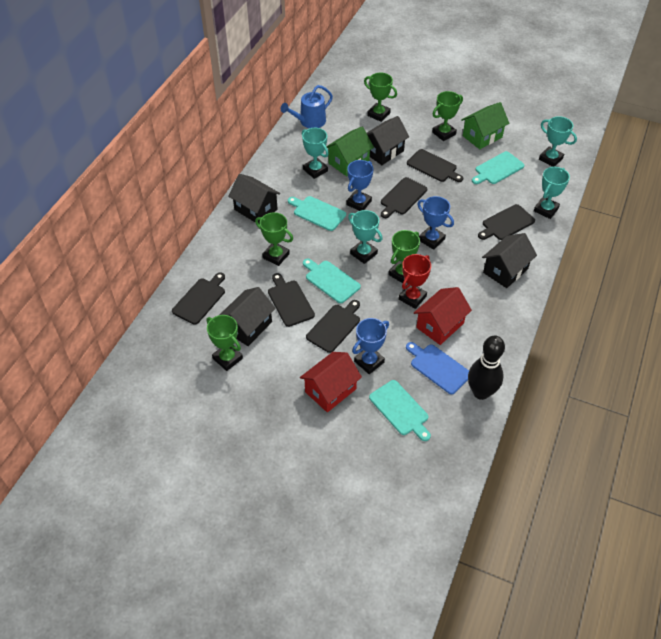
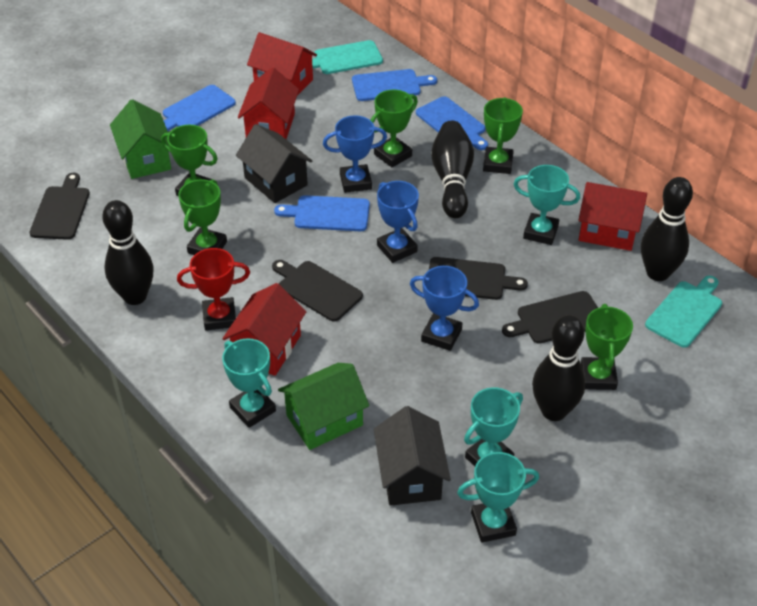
black bowling pin: 1 -> 4
black cutting board: 6 -> 4
black house: 4 -> 2
blue cutting board: 1 -> 4
blue watering can: 1 -> 0
red house: 2 -> 4
turquoise cutting board: 4 -> 2

